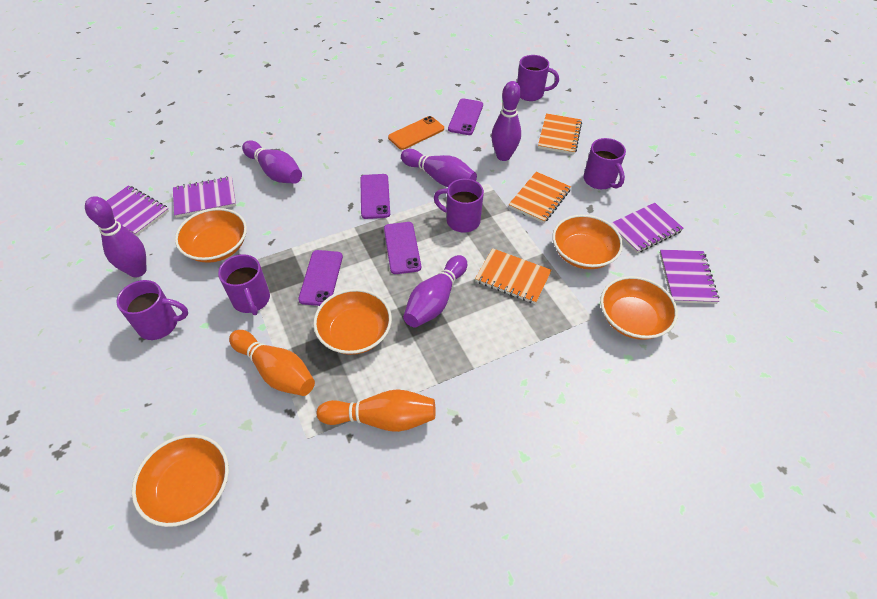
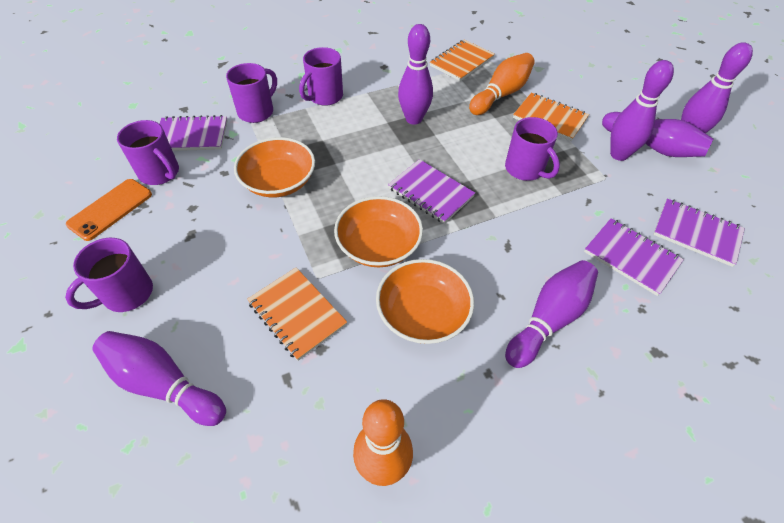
orange bowl: 5 -> 3
purple bowling pin: 5 -> 6
purple phone: 4 -> 0

